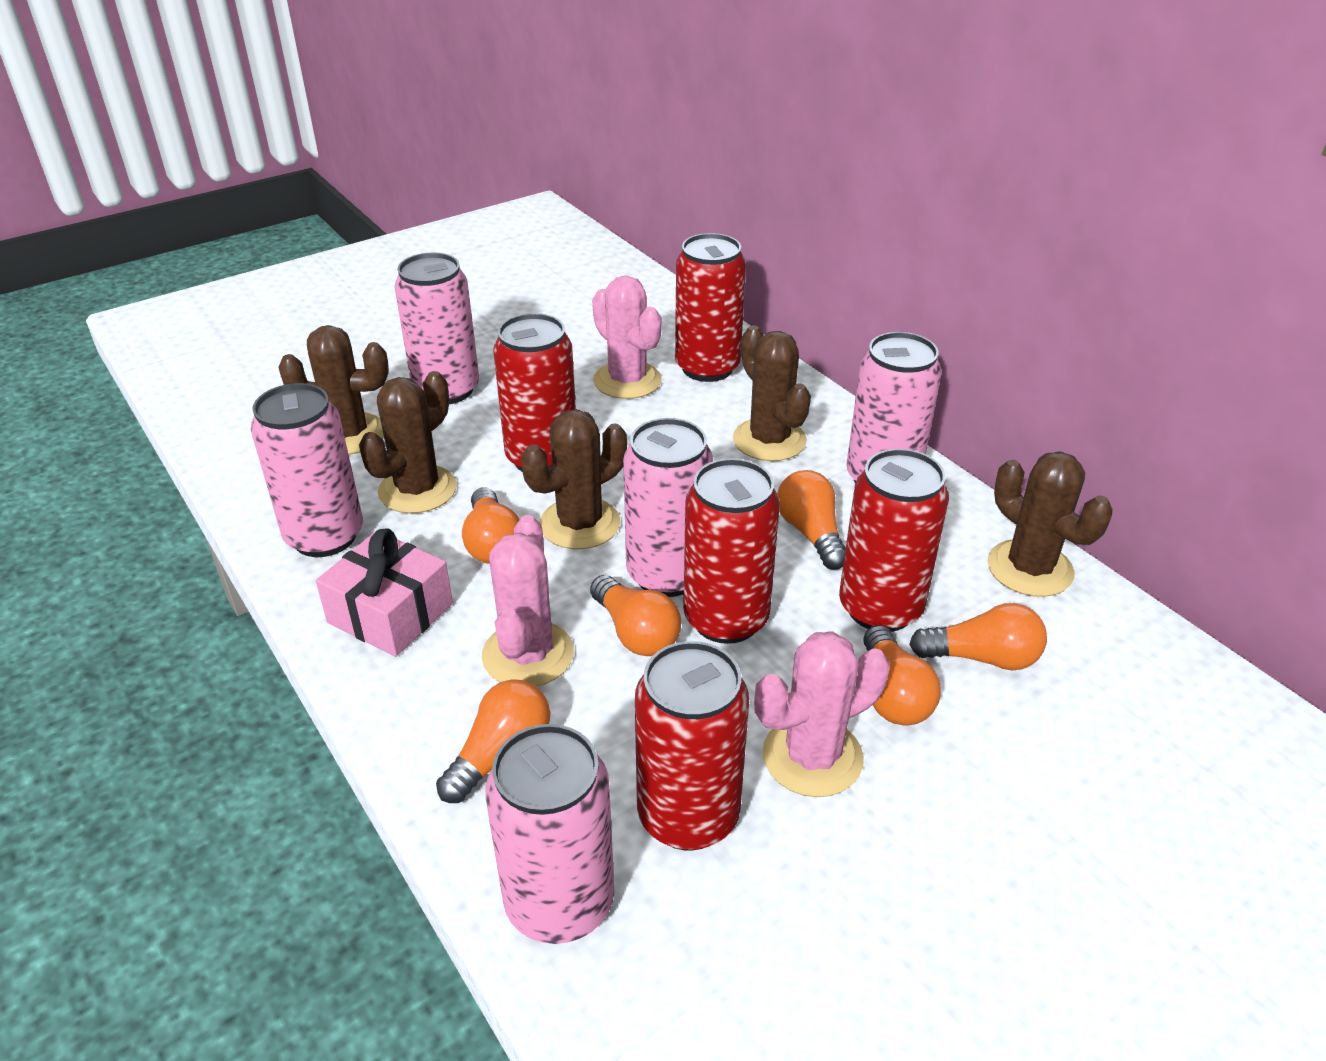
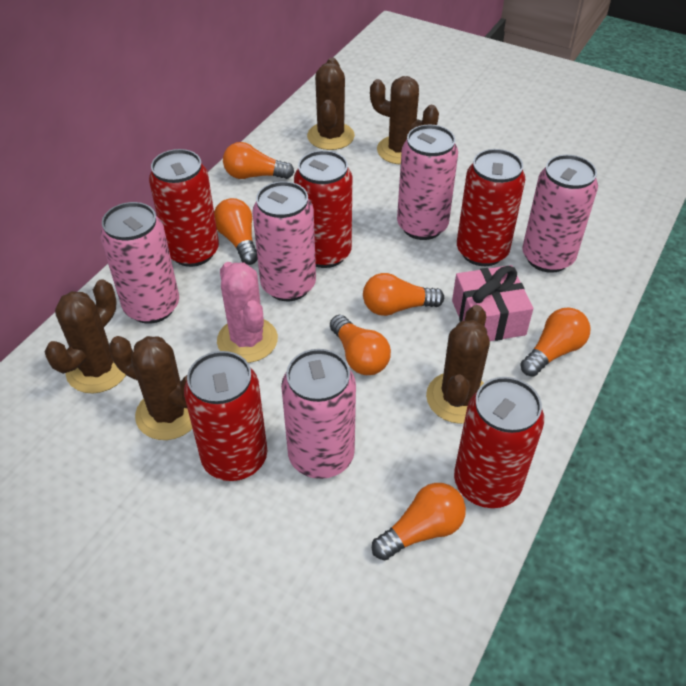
pink cactus: 3 -> 1

